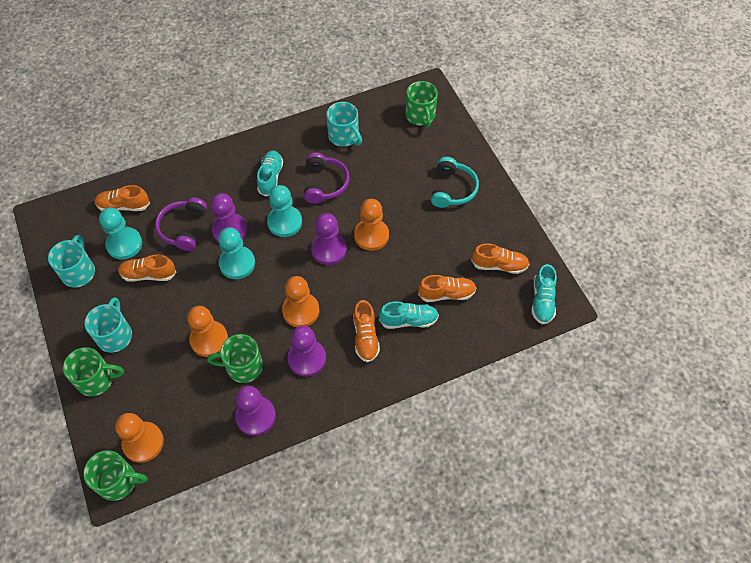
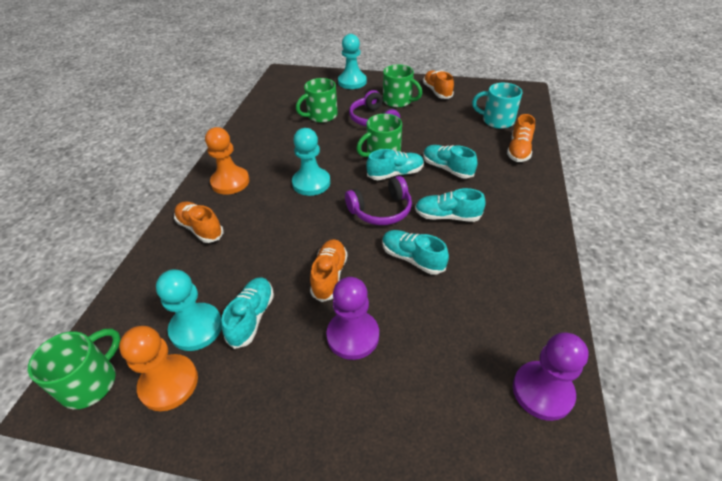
orange pawn: 4 -> 2
orange shoe: 5 -> 4
purple pawn: 4 -> 2
turquoise headphones: 1 -> 0
turquoise mug: 3 -> 1
turquoise shoe: 3 -> 5

